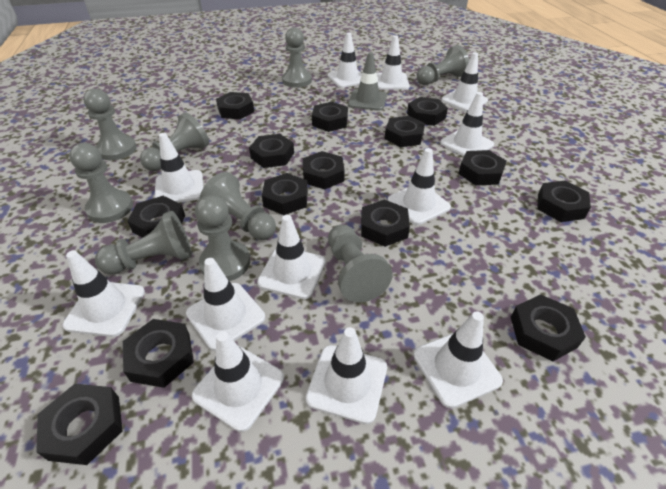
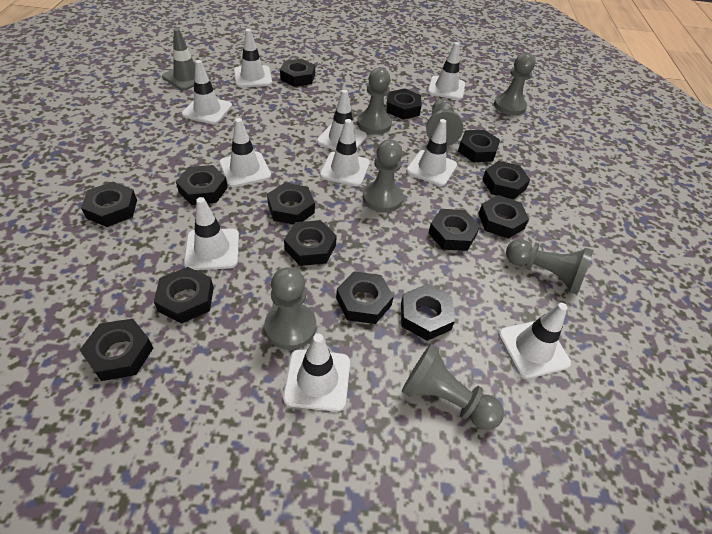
grey pawn: 9 -> 7
white traffic cone: 12 -> 10

